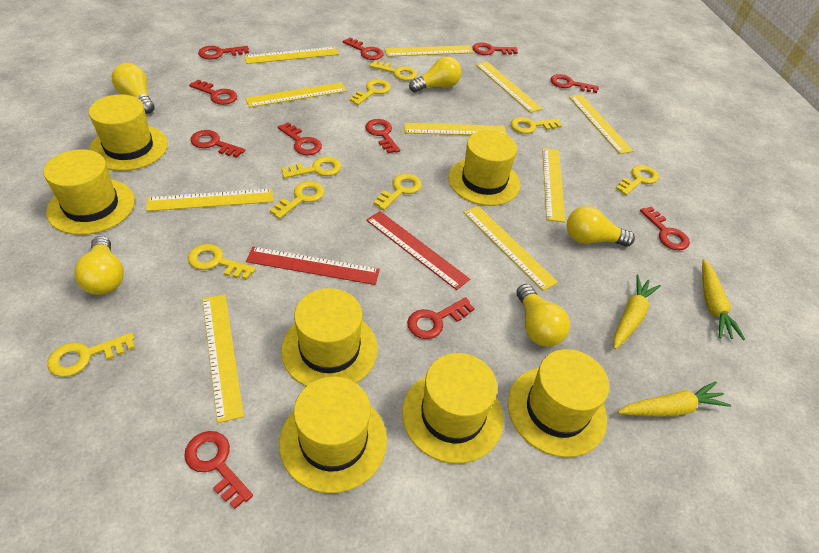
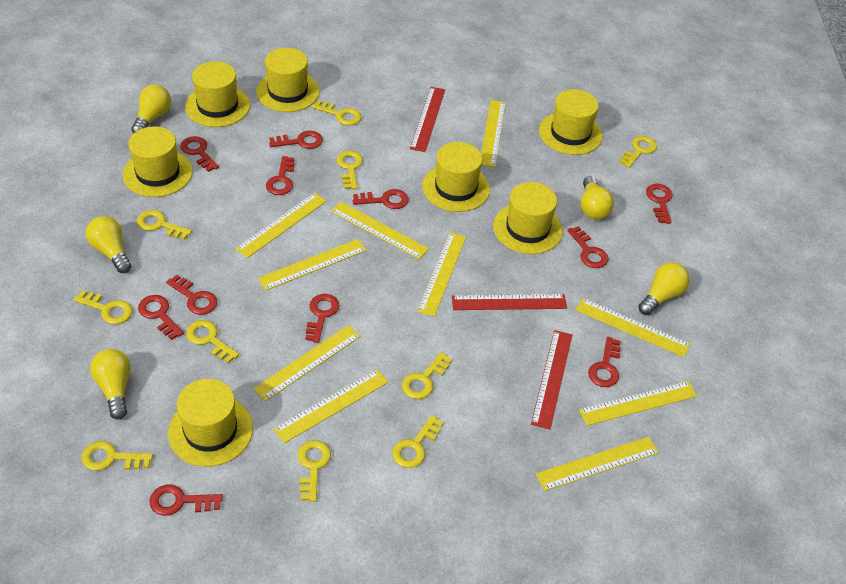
red ruler: 2 -> 3
yellow carrot: 3 -> 0
yellow key: 9 -> 10

